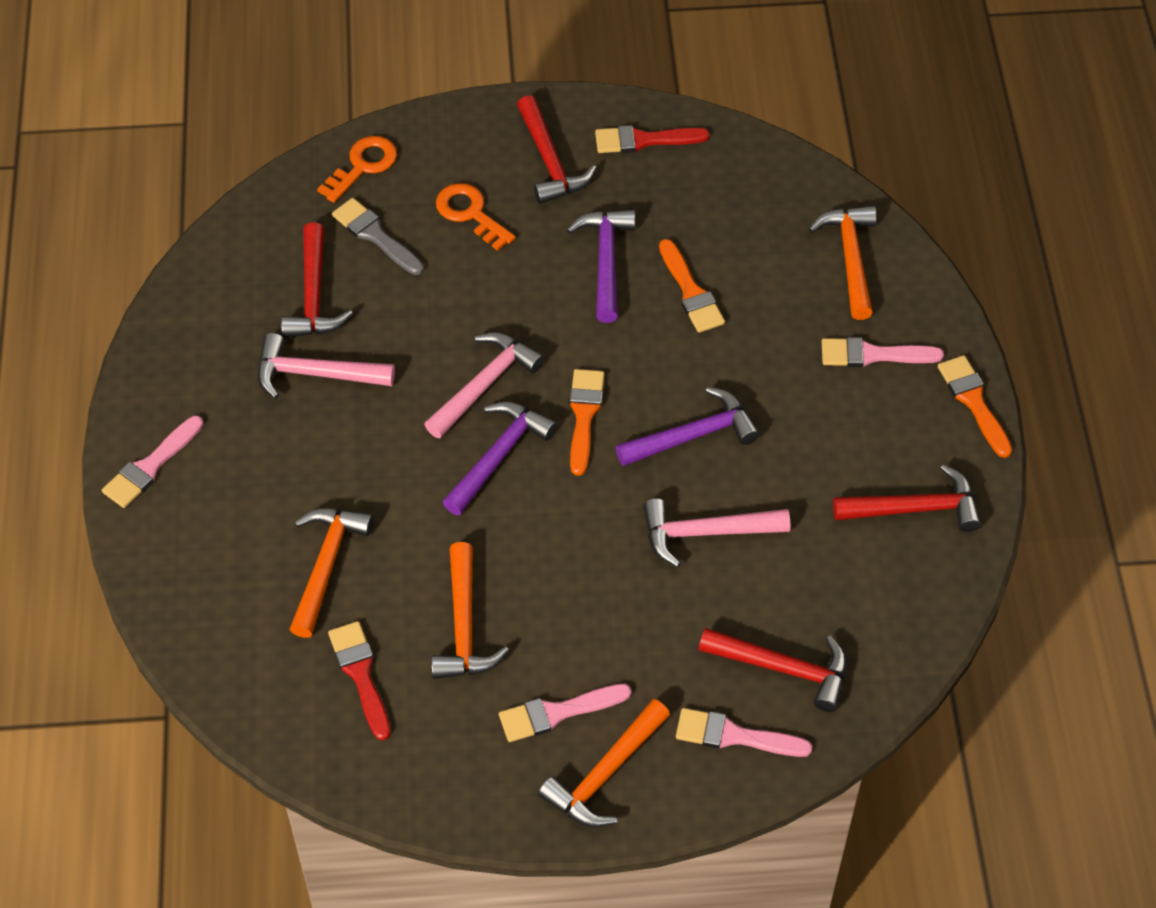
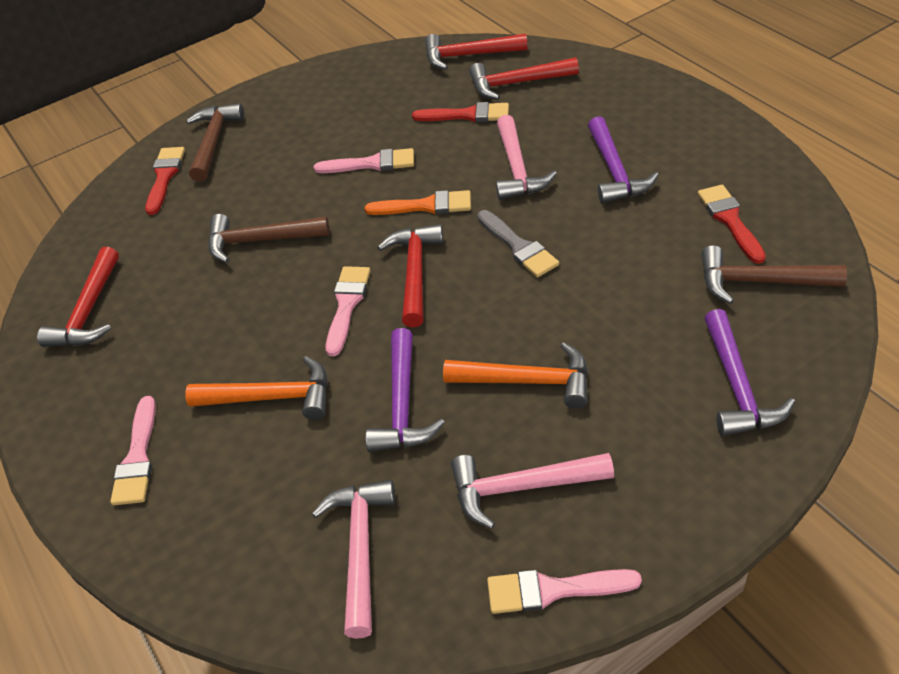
brown hammer: 0 -> 3
orange brush: 3 -> 1
orange hammer: 4 -> 2
orange key: 2 -> 0
red brush: 2 -> 3

